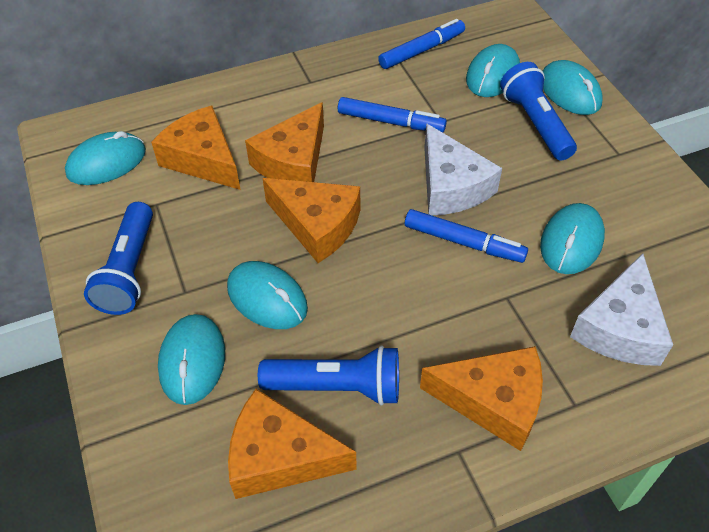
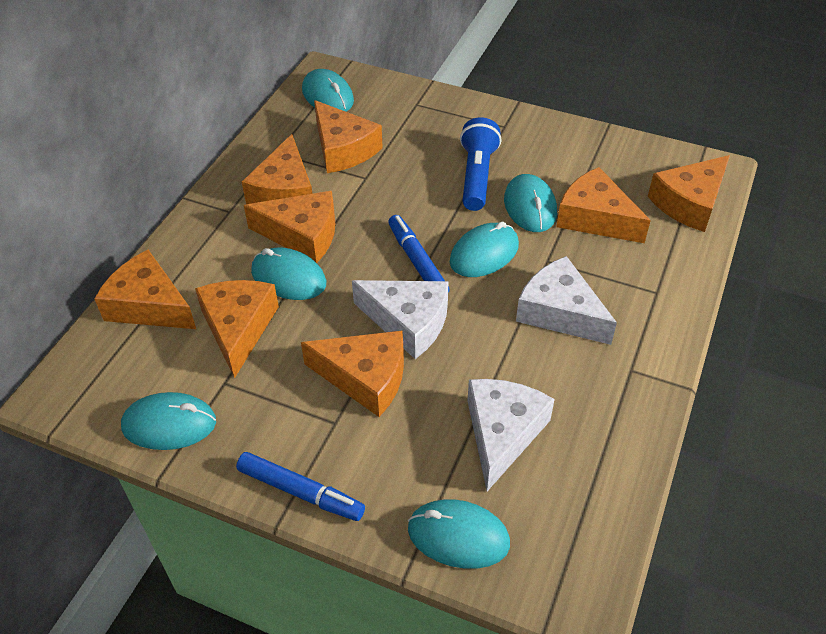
blue flashlight: 3 -> 1
blue marker: 3 -> 2
orange cheese: 5 -> 8
white cheese: 2 -> 3

